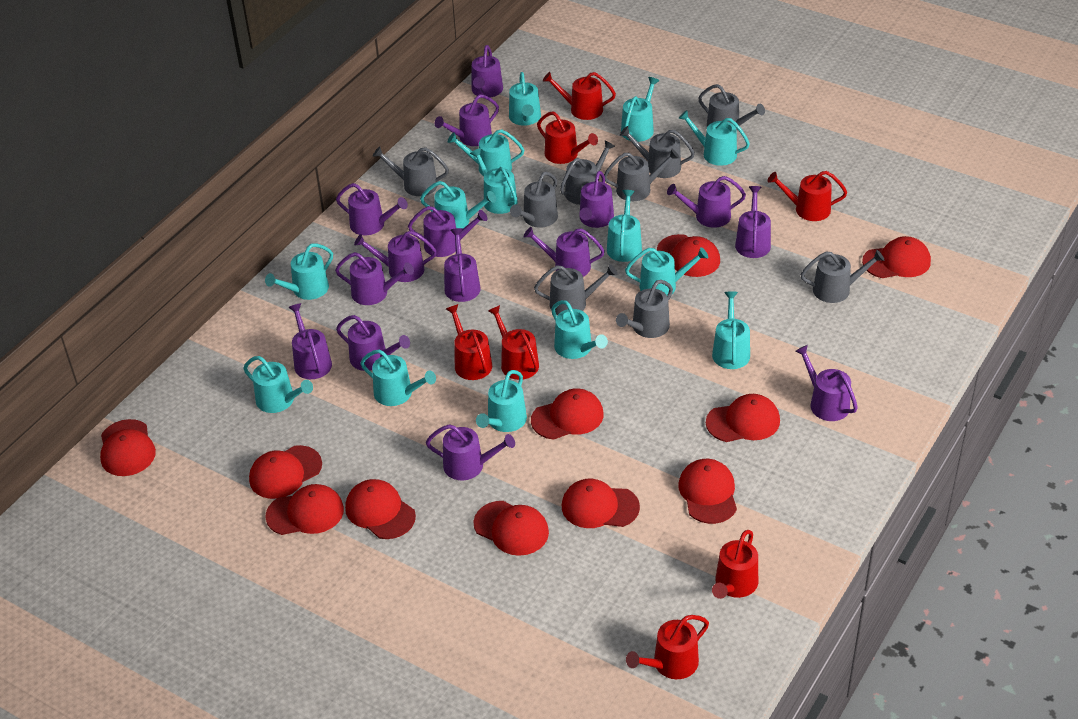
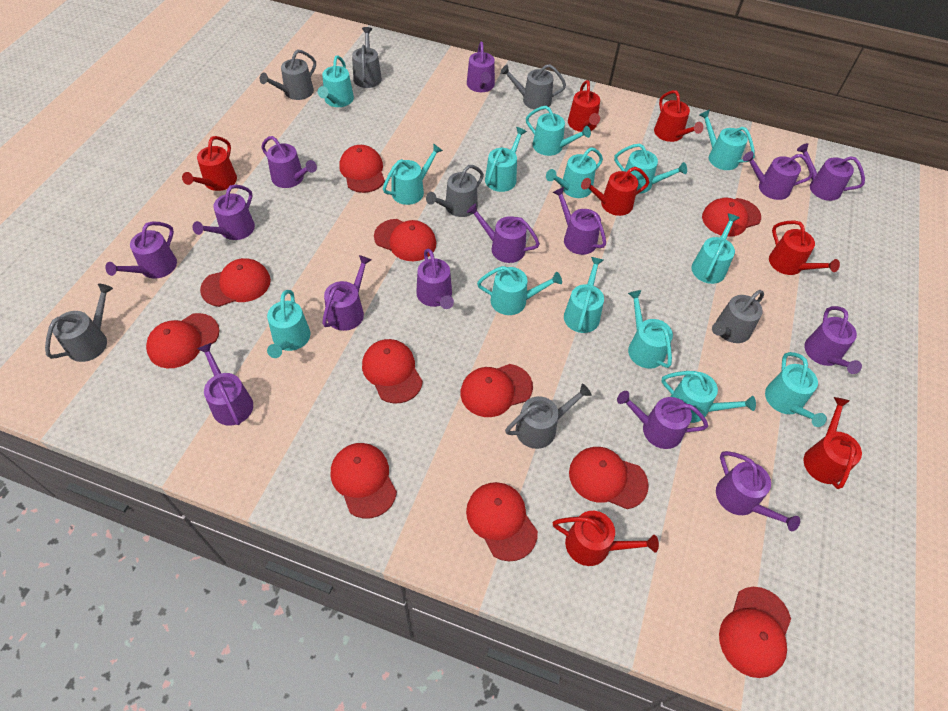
grey watering can: 9 -> 7
purple watering can: 15 -> 14

